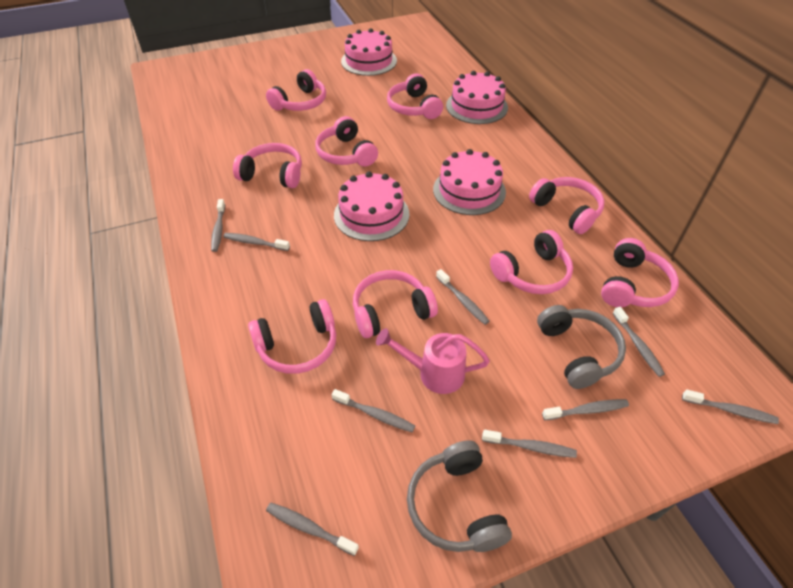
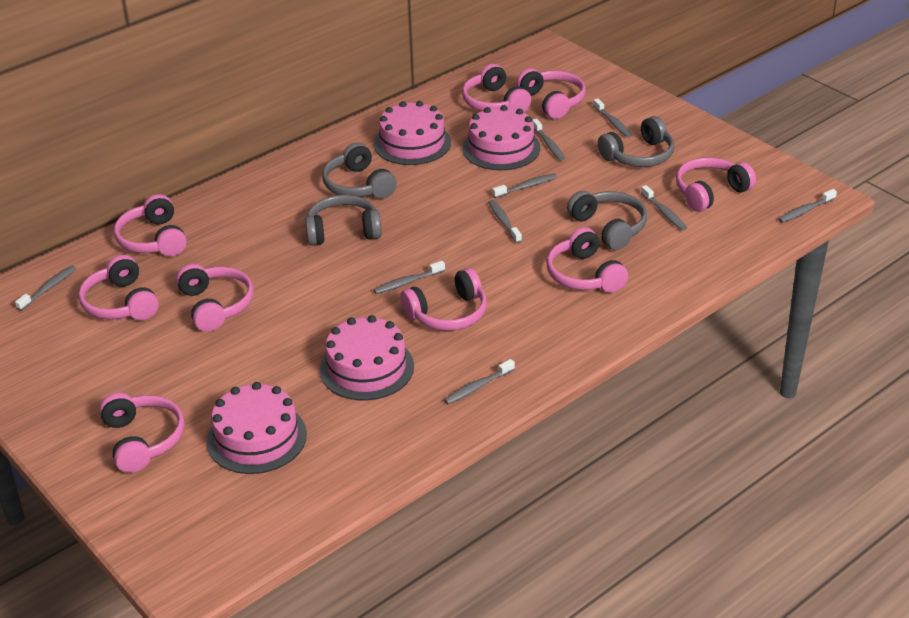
grey headphones: 2 -> 4
pink watering can: 1 -> 0

